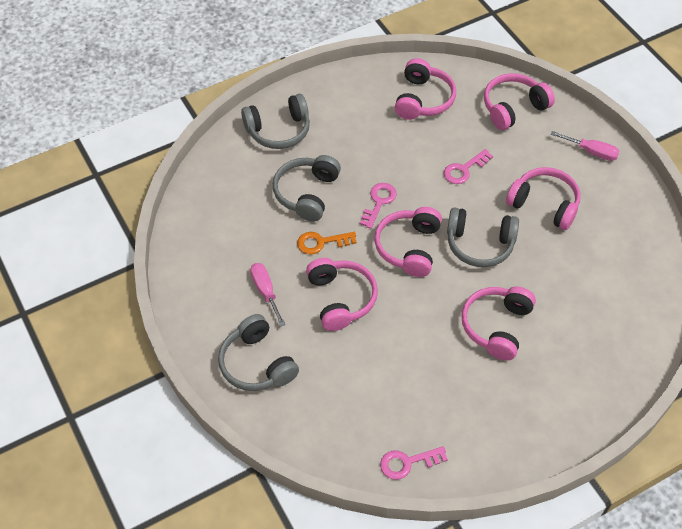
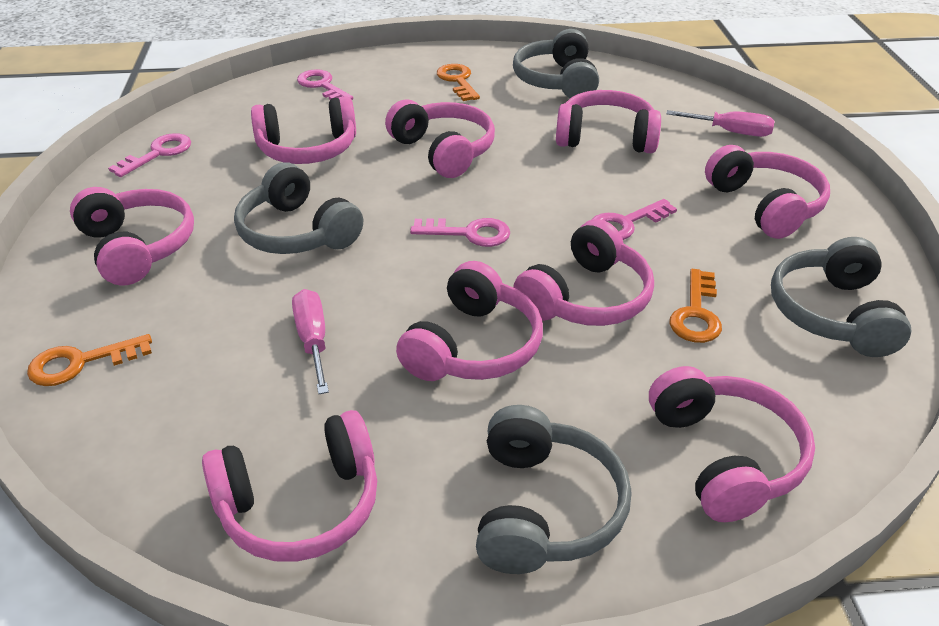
orange key: 1 -> 3
pink headphones: 6 -> 9
pink key: 3 -> 4

